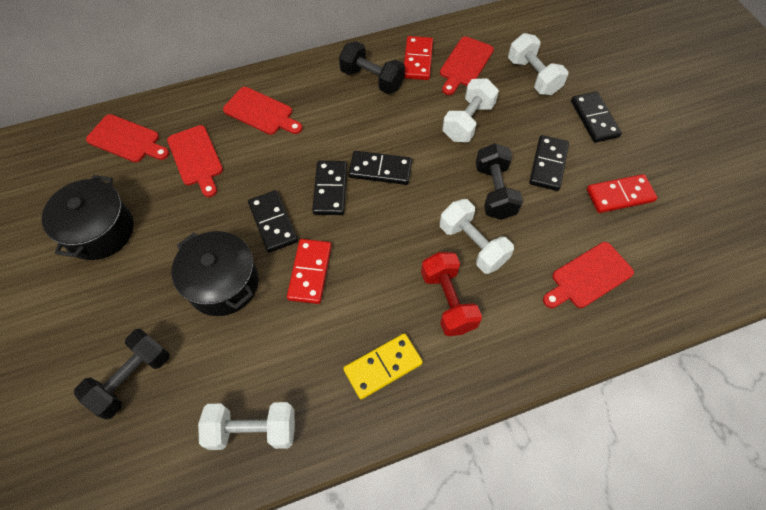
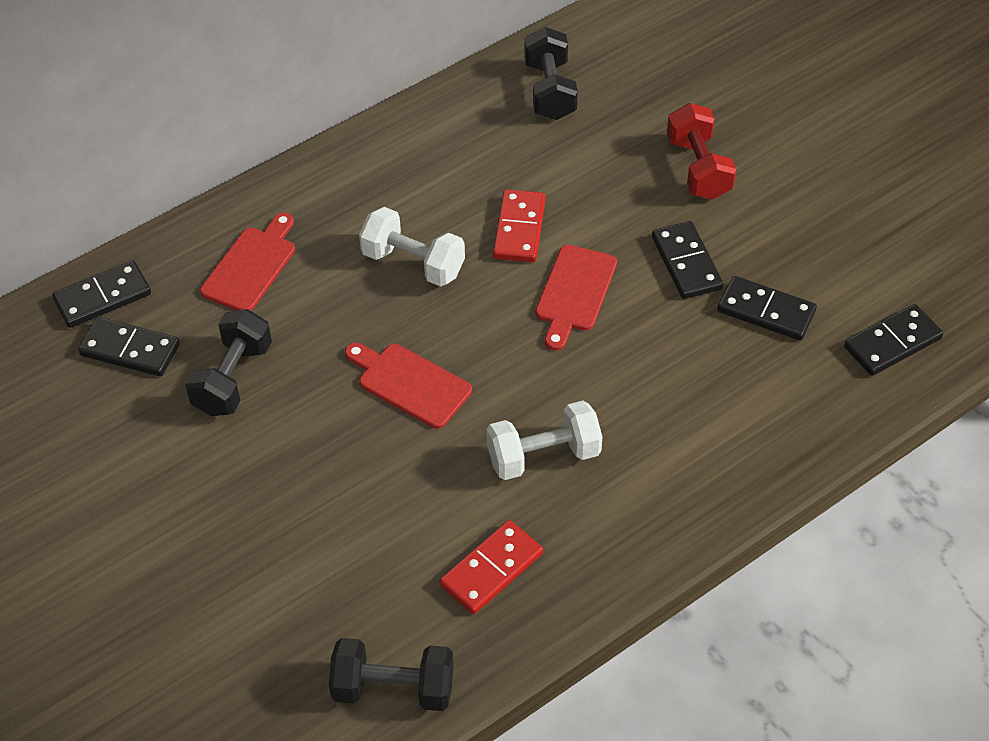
black pot: 2 -> 0
red cutting board: 5 -> 3
red domino: 3 -> 2
white dumbbell: 4 -> 2
yellow domino: 1 -> 0

